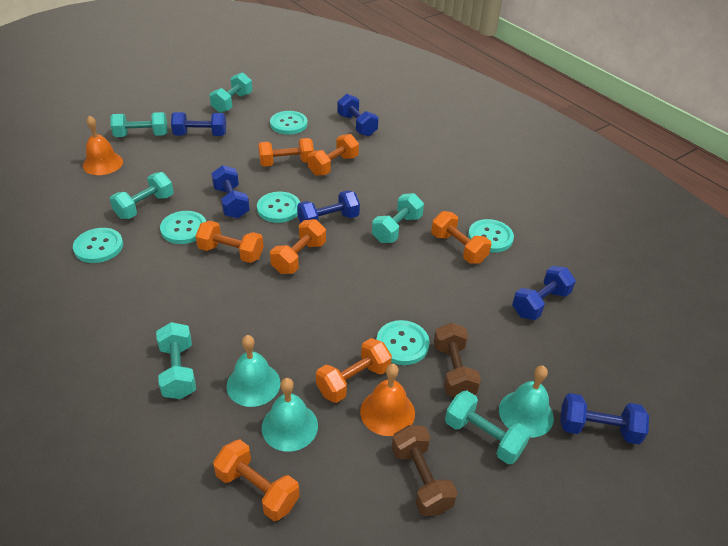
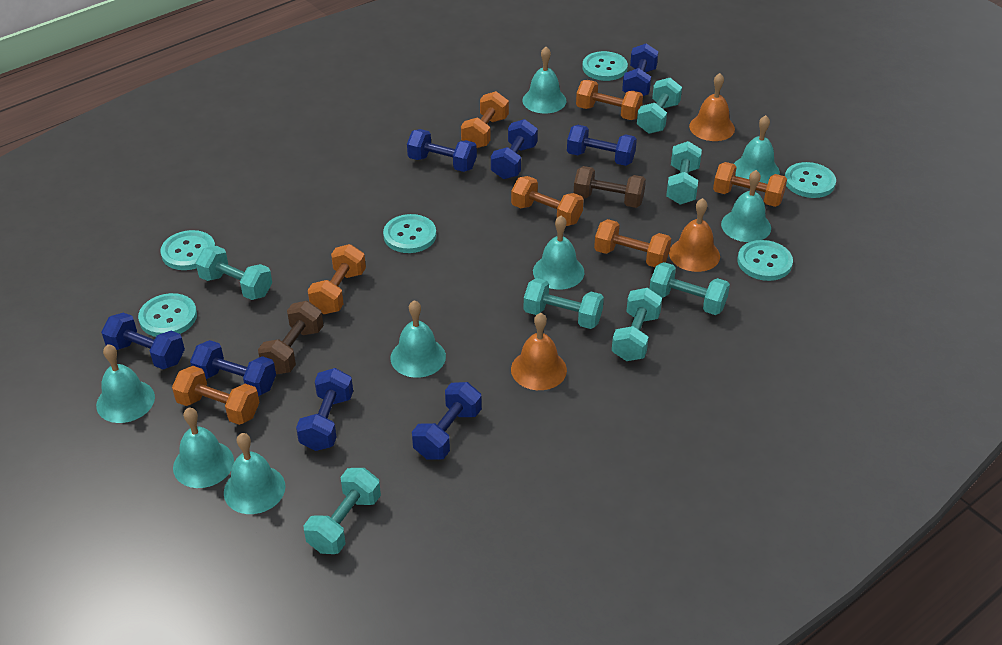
blue dumbbell: 6 -> 8
orange bell: 2 -> 3
turquoise bell: 3 -> 8
turquoise dumbbell: 6 -> 7

